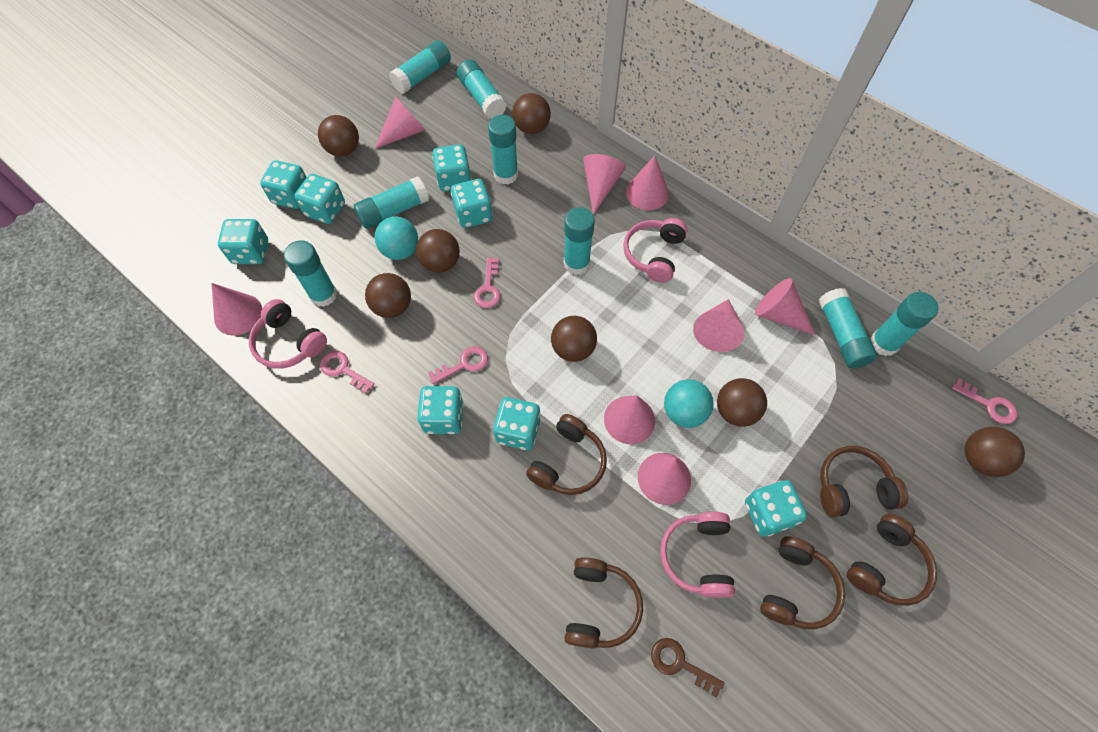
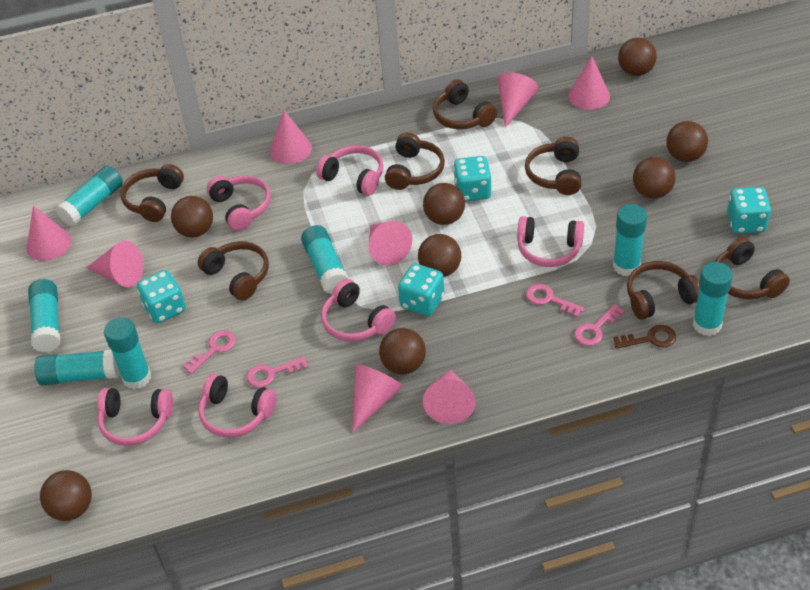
brown ball: 7 -> 8
brown headphones: 5 -> 7
pink headphones: 3 -> 6
turquoise ball: 2 -> 0
turquoise dice: 8 -> 4
turquoise glue stick: 8 -> 7

